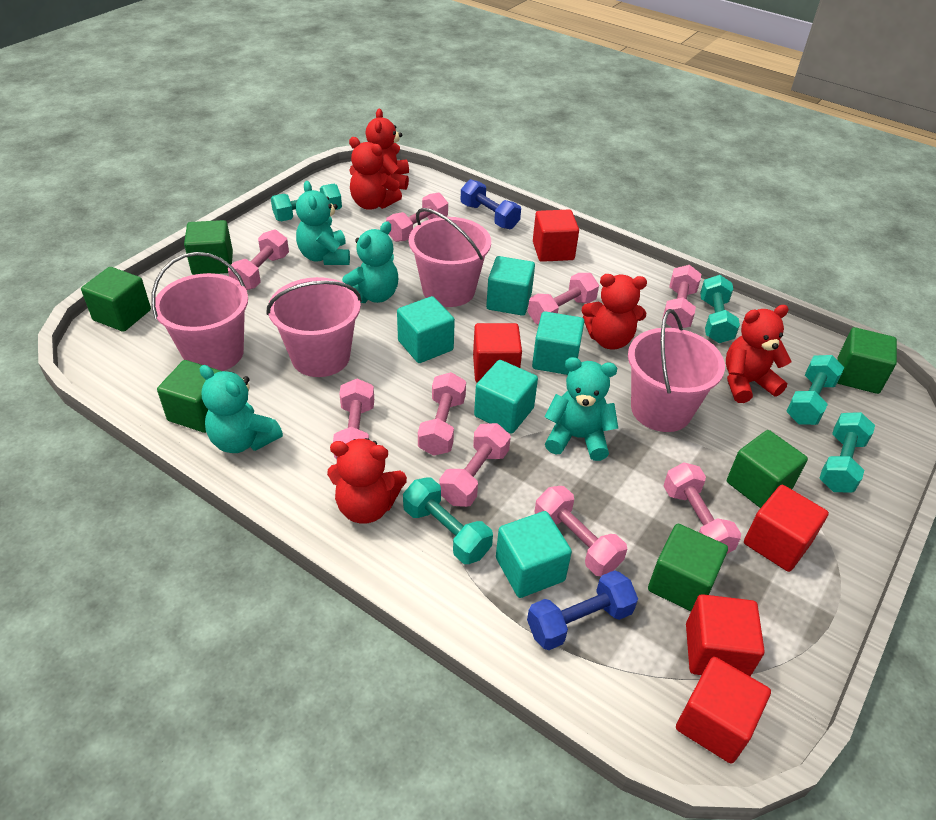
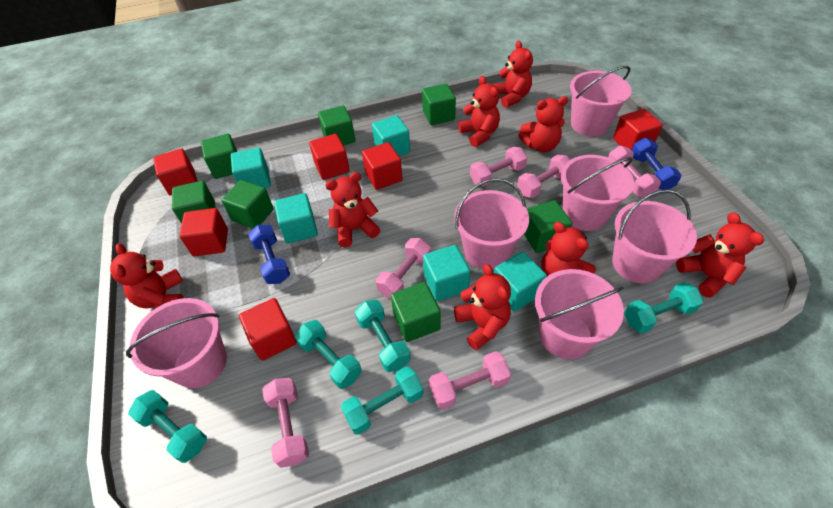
green cube: 6 -> 7
pink bucket: 4 -> 6
pink dumbbell: 9 -> 6
red cube: 5 -> 6
red teddy bear: 5 -> 8
turquoise teddy bear: 4 -> 0

